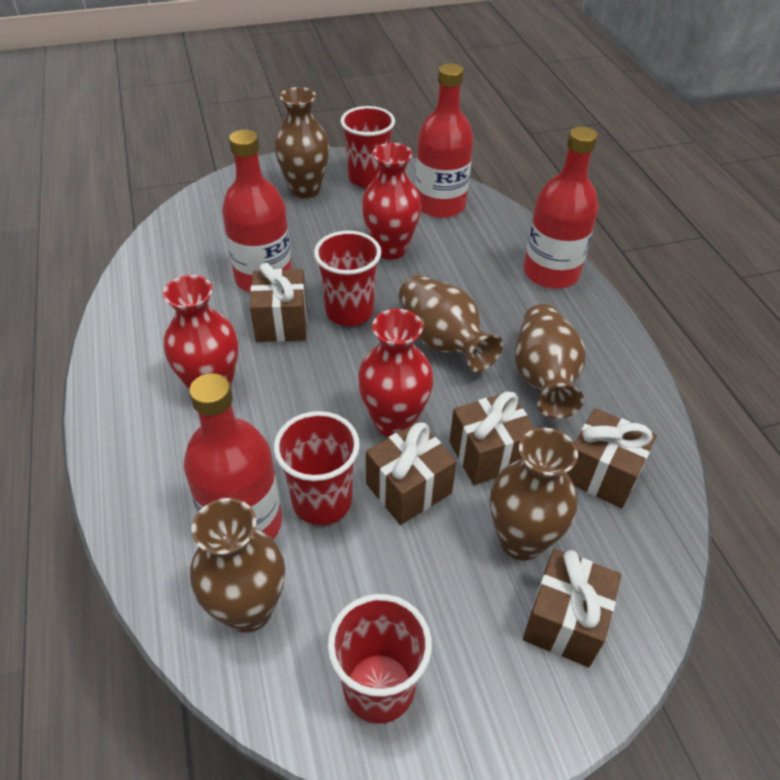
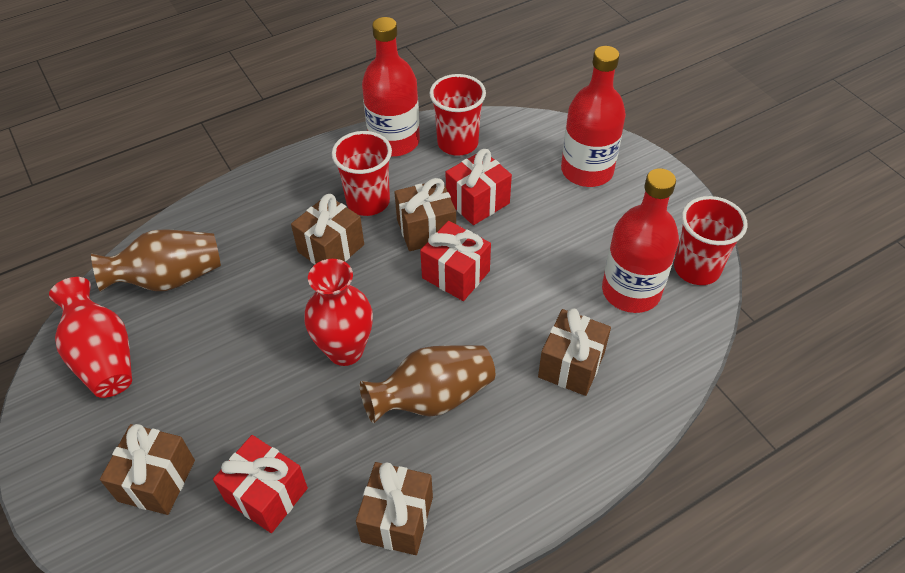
brown vase: 5 -> 2
red bottle: 4 -> 3
red cup: 4 -> 3
red gift: 0 -> 3
red vase: 3 -> 2

